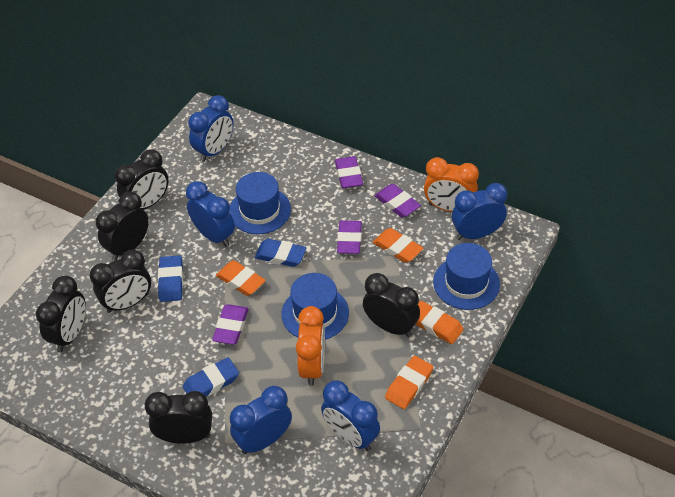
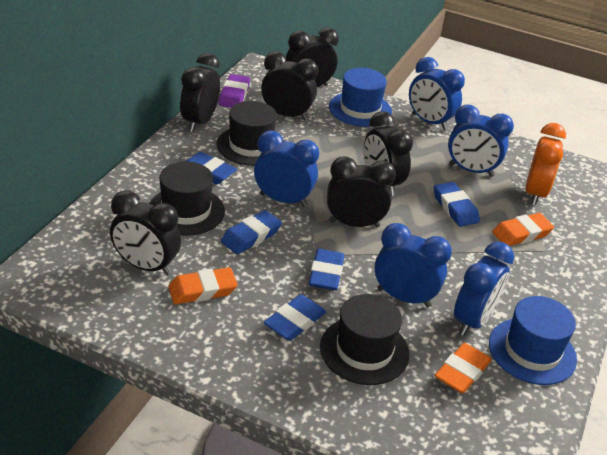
black hat: 0 -> 3
blue eraser: 3 -> 5
blue hat: 3 -> 2
orange clock: 2 -> 1
orange eraser: 4 -> 3
purple eraser: 4 -> 1

